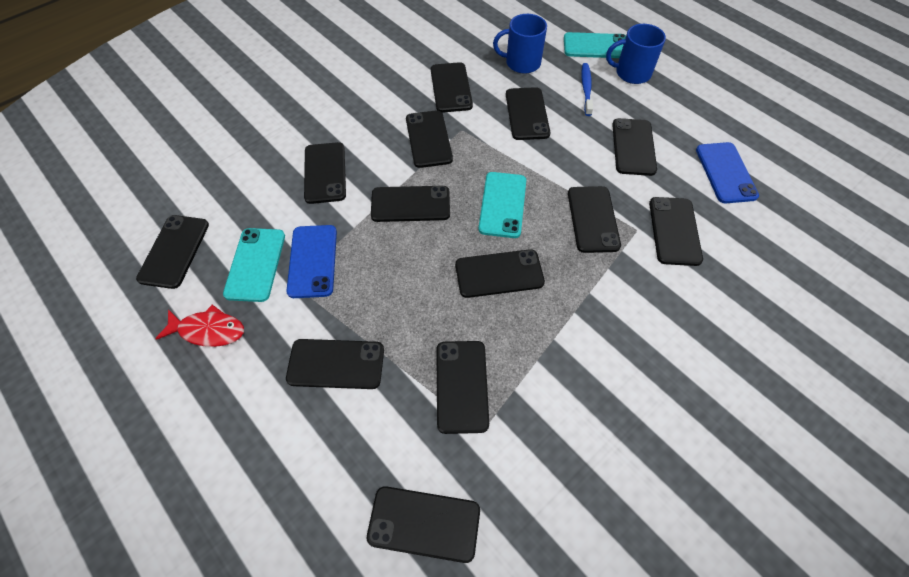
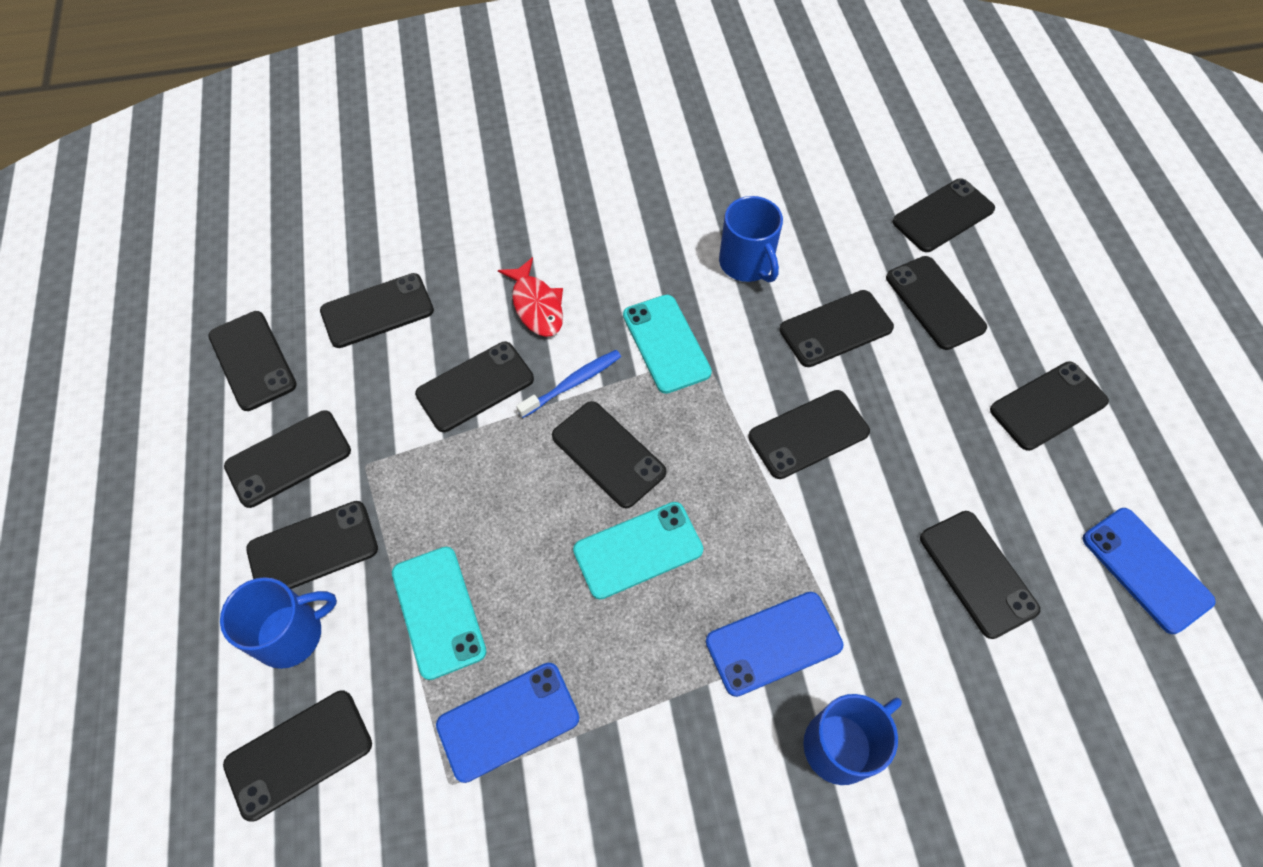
blue mug: 2 -> 3
blue phone: 2 -> 3

